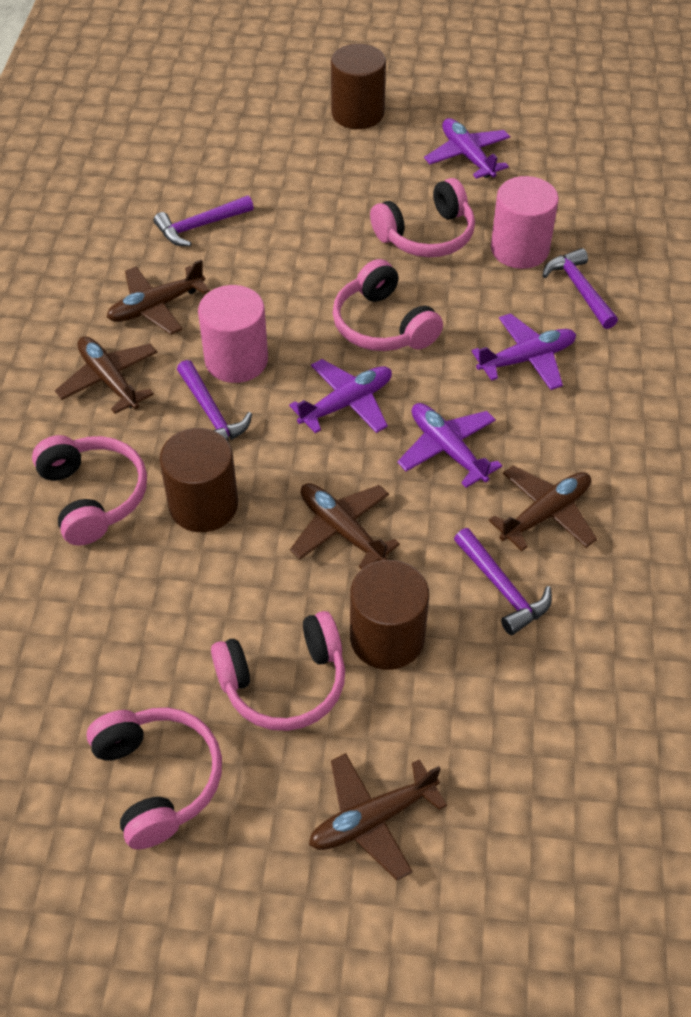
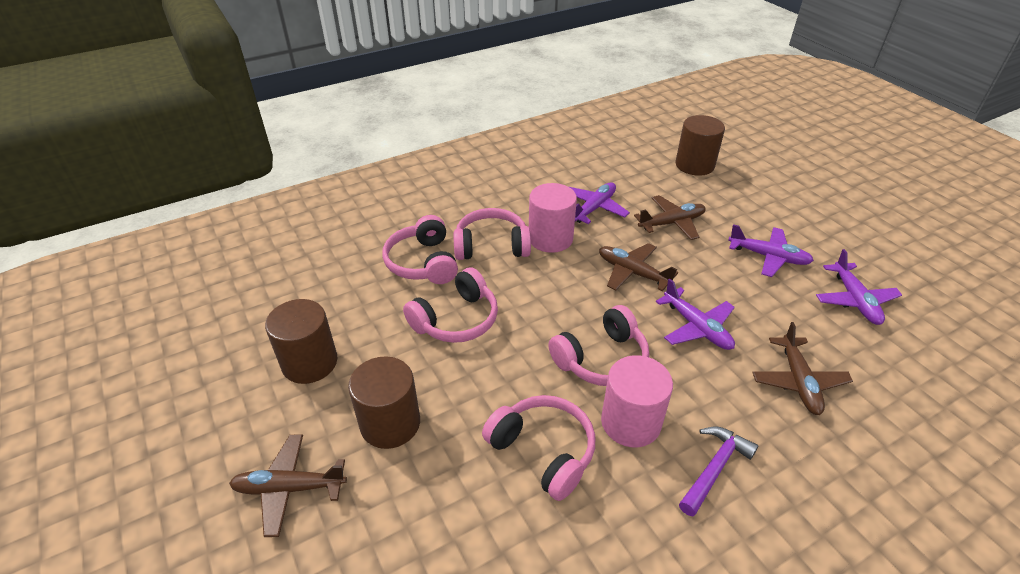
brown plane: 5 -> 4
purple hammer: 4 -> 1

